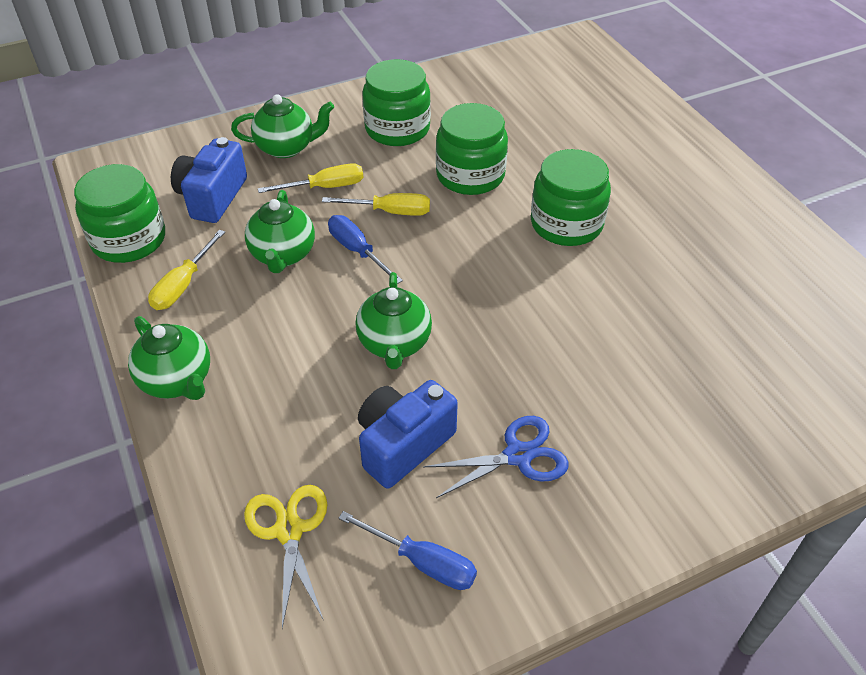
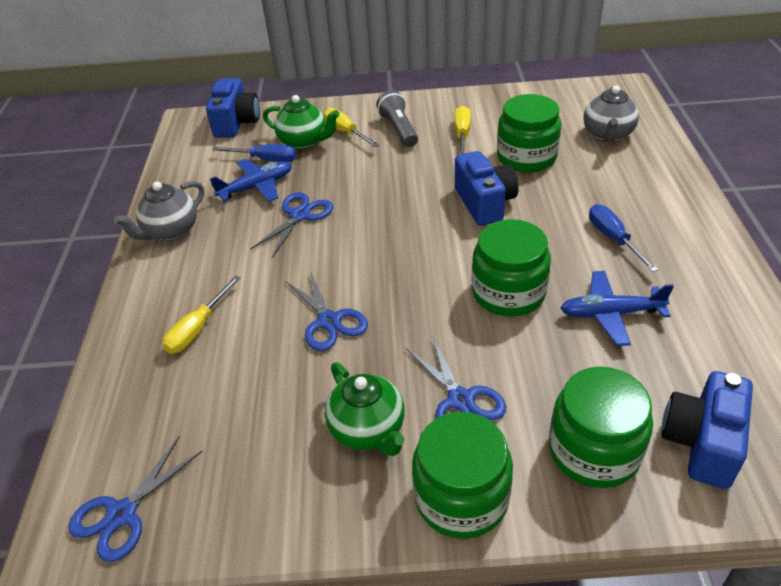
blue camera: 2 -> 3
blue plane: 0 -> 2
blue scissors: 1 -> 4
green teapot: 4 -> 2
grey flashlight: 0 -> 1
grey teapot: 0 -> 2
yellow scissors: 1 -> 0

